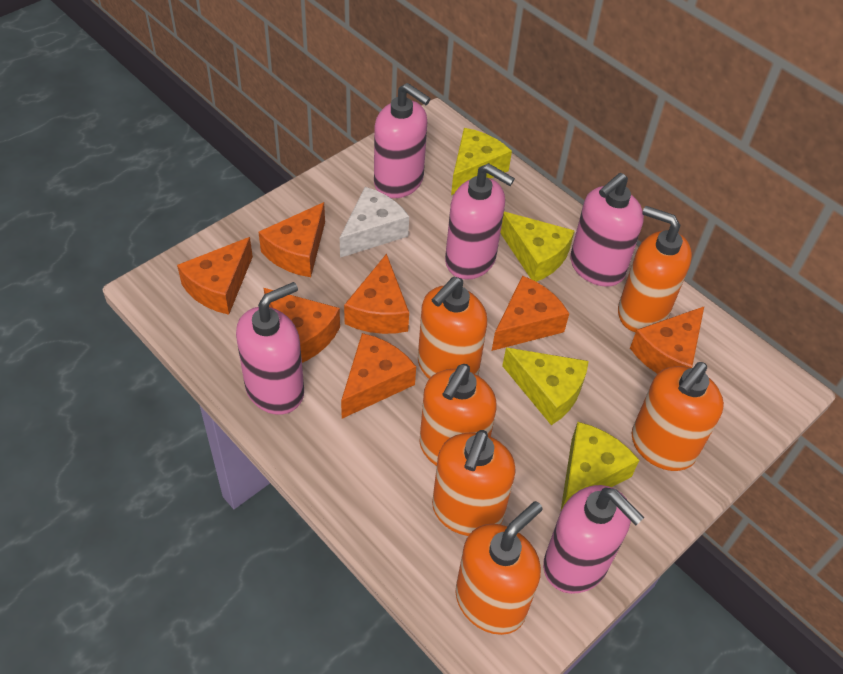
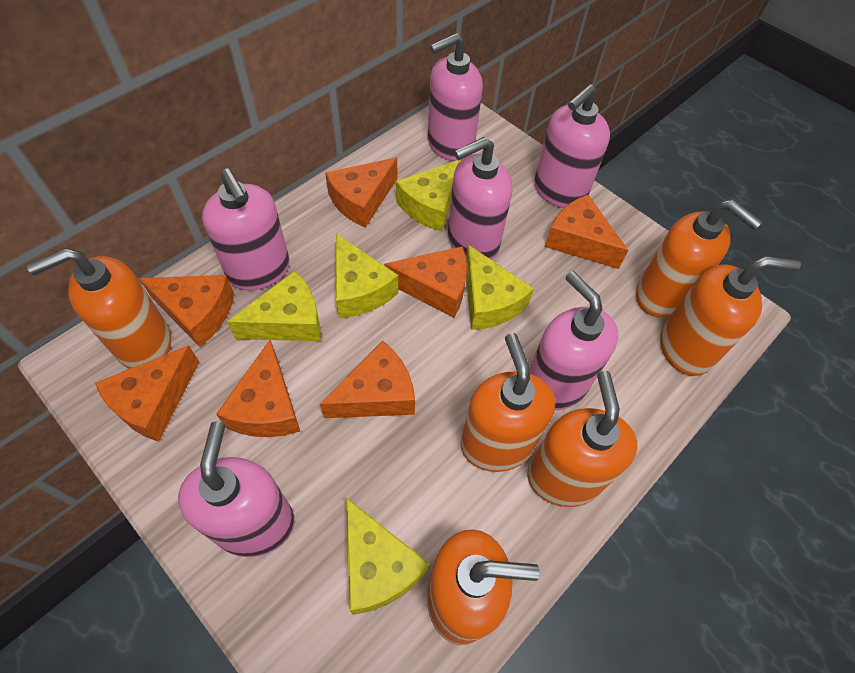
pink soap dispenser: 5 -> 6
white cheese: 1 -> 0
yellow cheese: 4 -> 5

